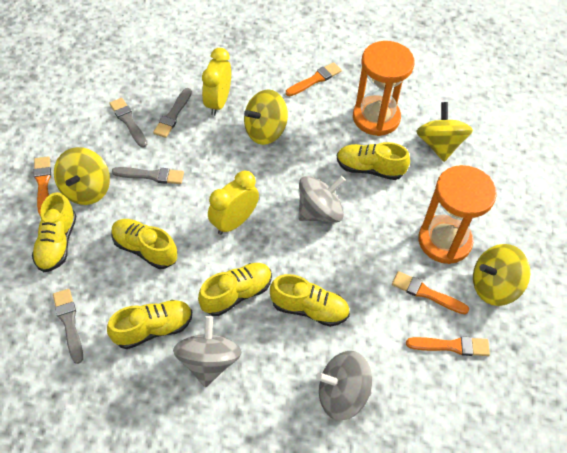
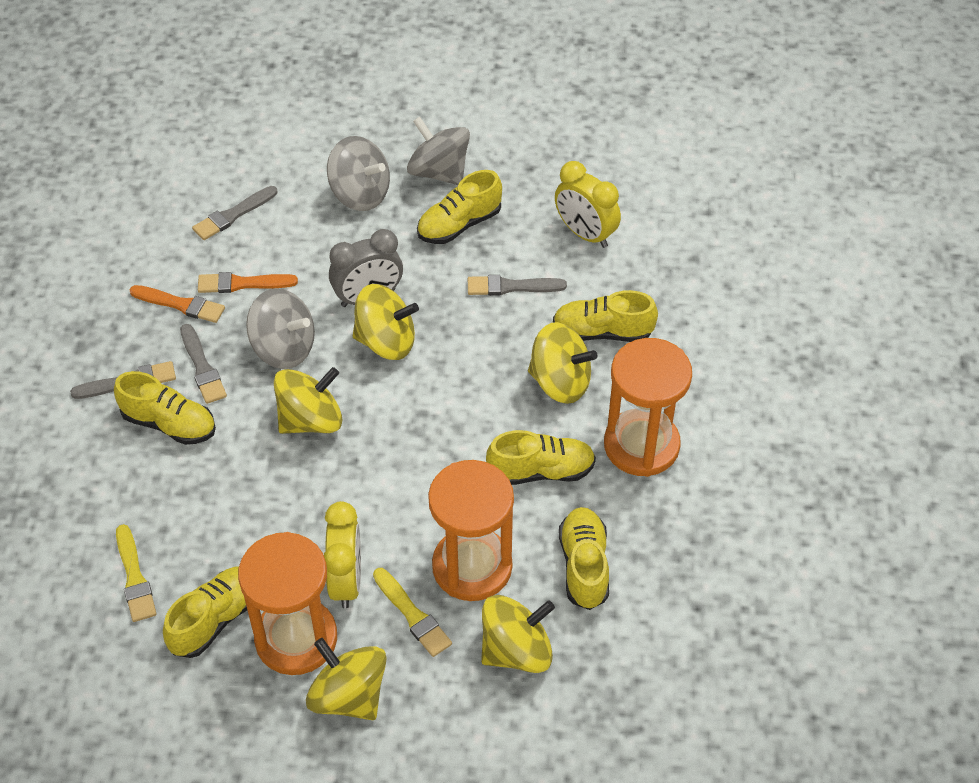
grey clock: 0 -> 1
orange brush: 4 -> 2
orange hourglass: 2 -> 3
yellow brush: 0 -> 2
yellow spinning top: 4 -> 5

